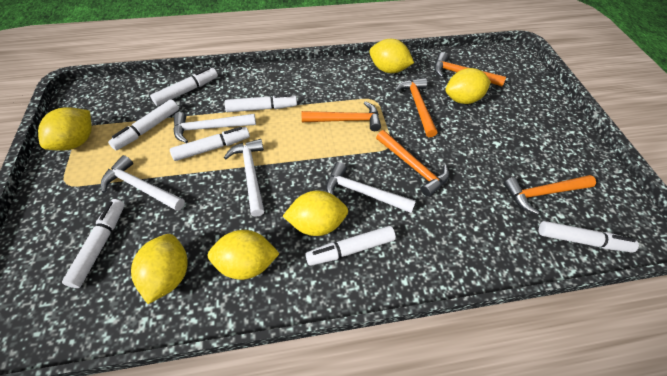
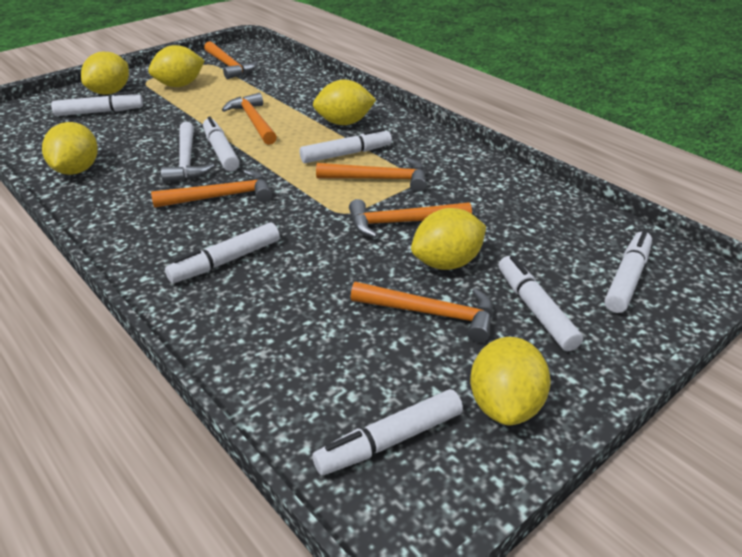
orange hammer: 5 -> 6
white hammer: 4 -> 1

